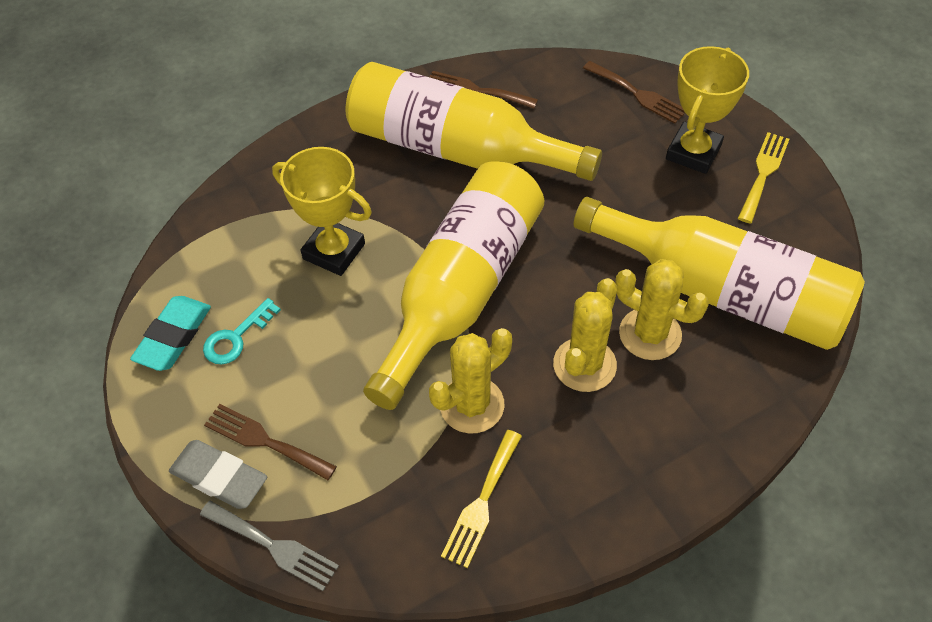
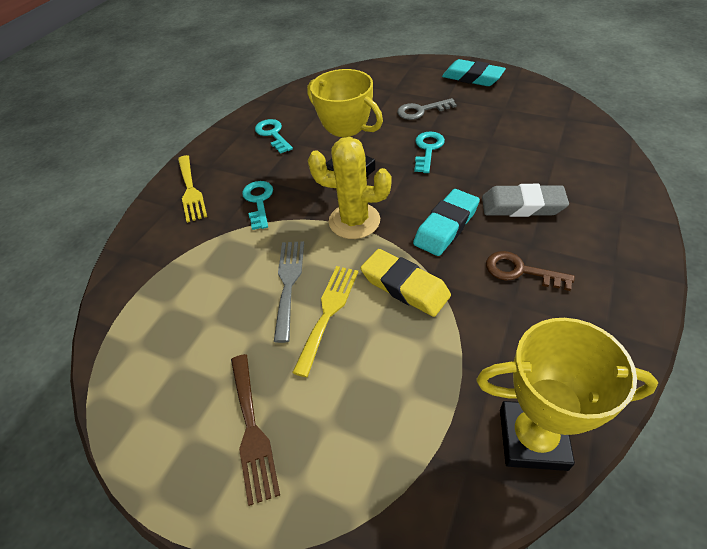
brown fork: 3 -> 1
brown key: 0 -> 1
grey key: 0 -> 1
turquoise eraser: 1 -> 2
turquoise key: 1 -> 3
yellow bottle: 3 -> 0
yellow cactus: 3 -> 1
yellow eraser: 0 -> 1

